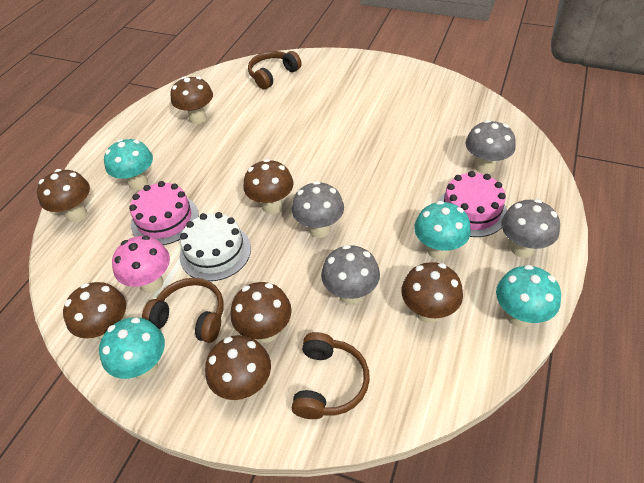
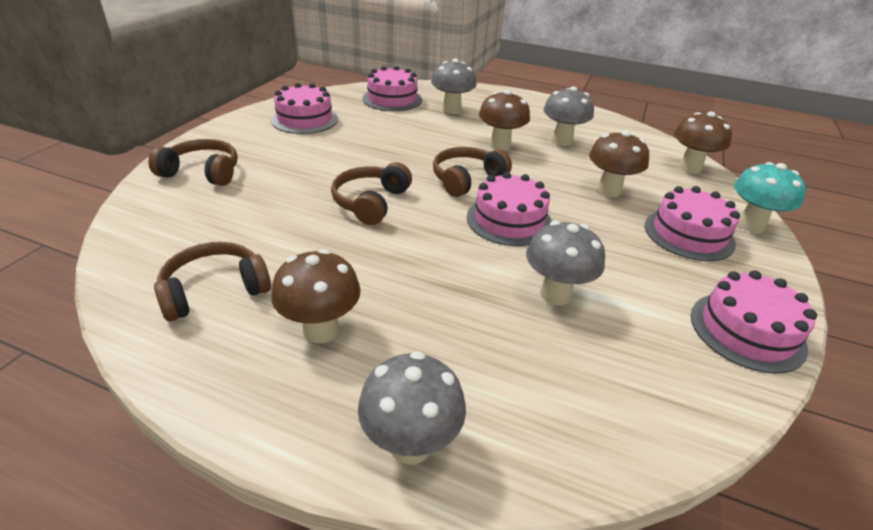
brown headphones: 3 -> 4
brown mushroom: 7 -> 4
pink cake: 2 -> 5
pink mushroom: 1 -> 0
turquoise mushroom: 4 -> 1
white cake: 1 -> 0

